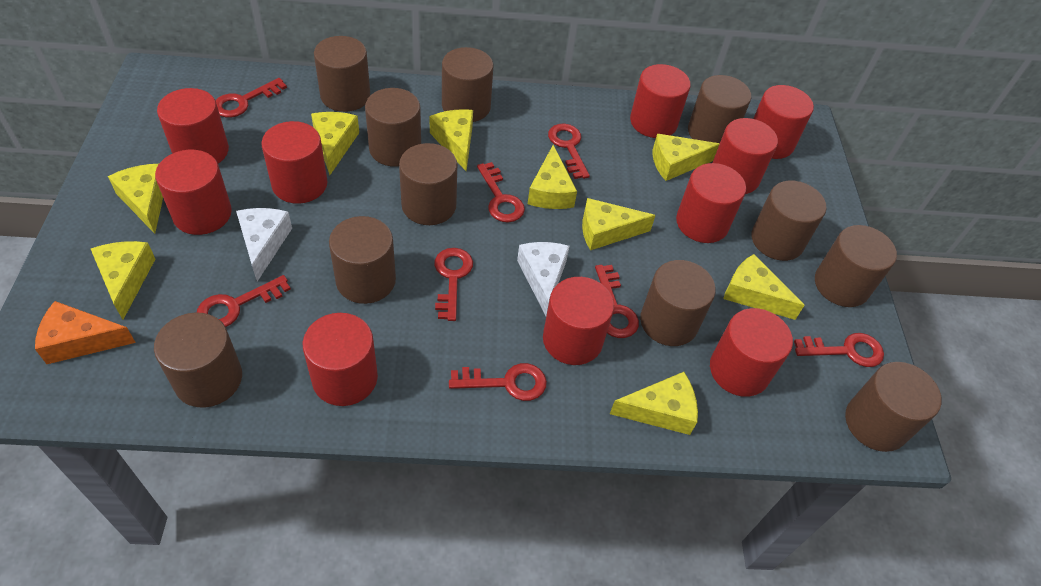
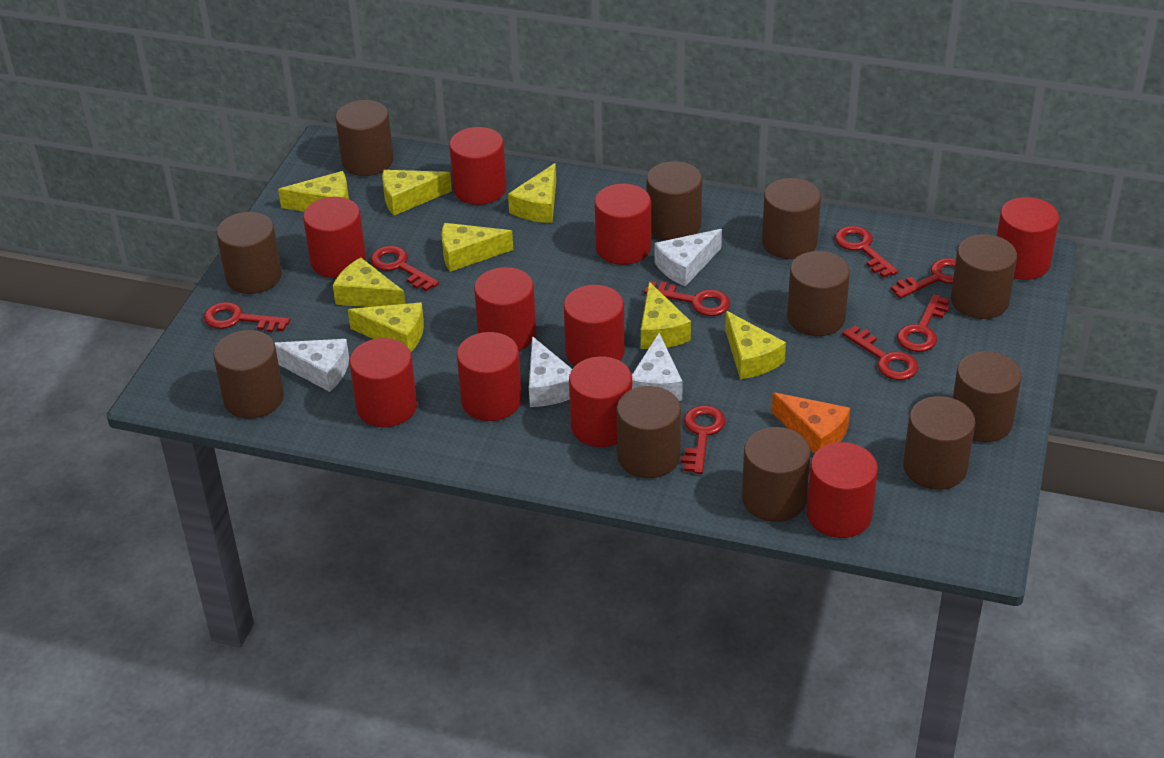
white cheese: 2 -> 4
yellow cheese: 9 -> 8

